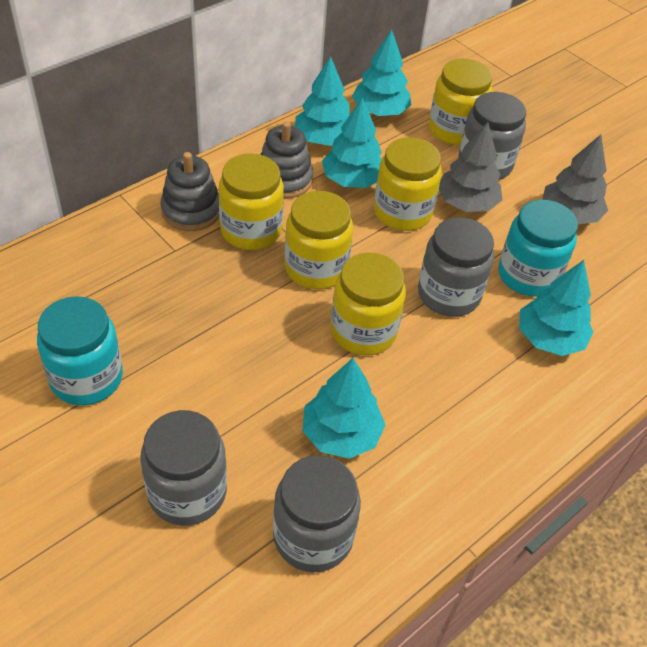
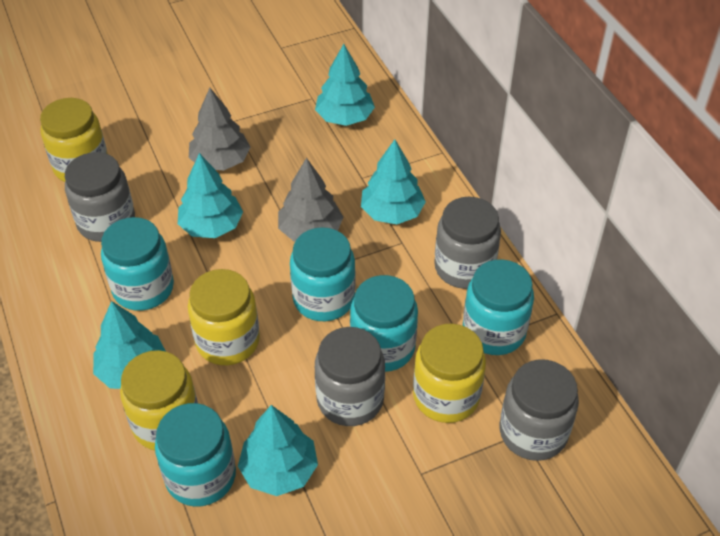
grey stacking toy: 2 -> 0
turquoise jar: 2 -> 5
yellow jar: 5 -> 4

